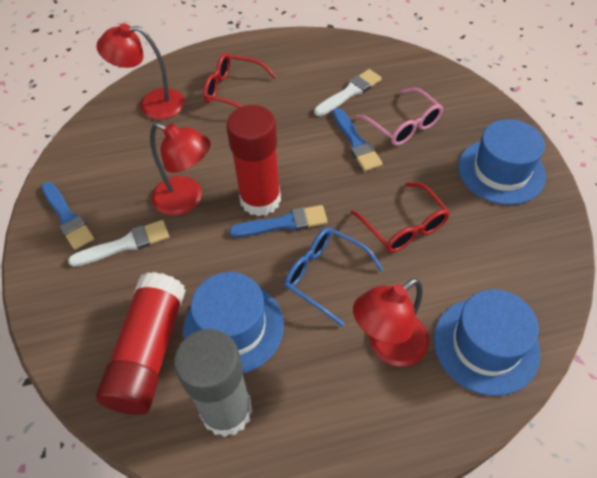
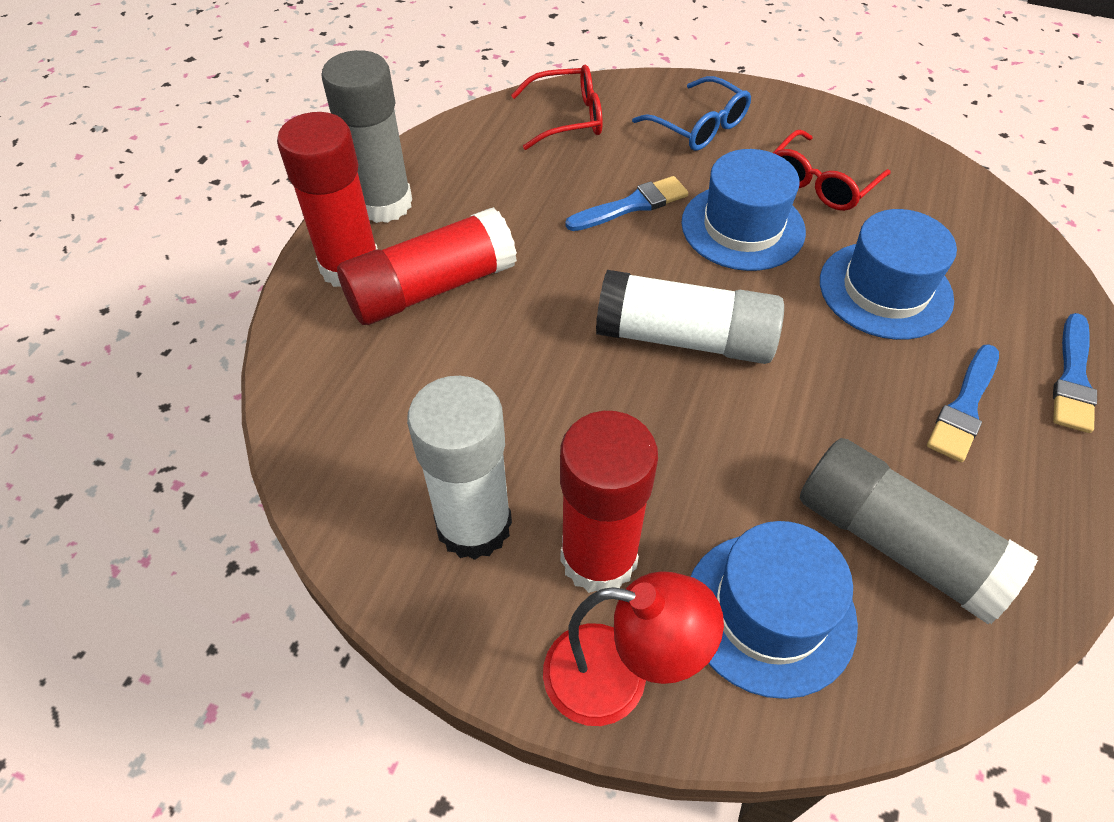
grey glue stick: 1 -> 2
pink glasses: 1 -> 0
red glue stick: 2 -> 3
red lamp: 3 -> 1
white brush: 2 -> 0
white glue stick: 0 -> 2

